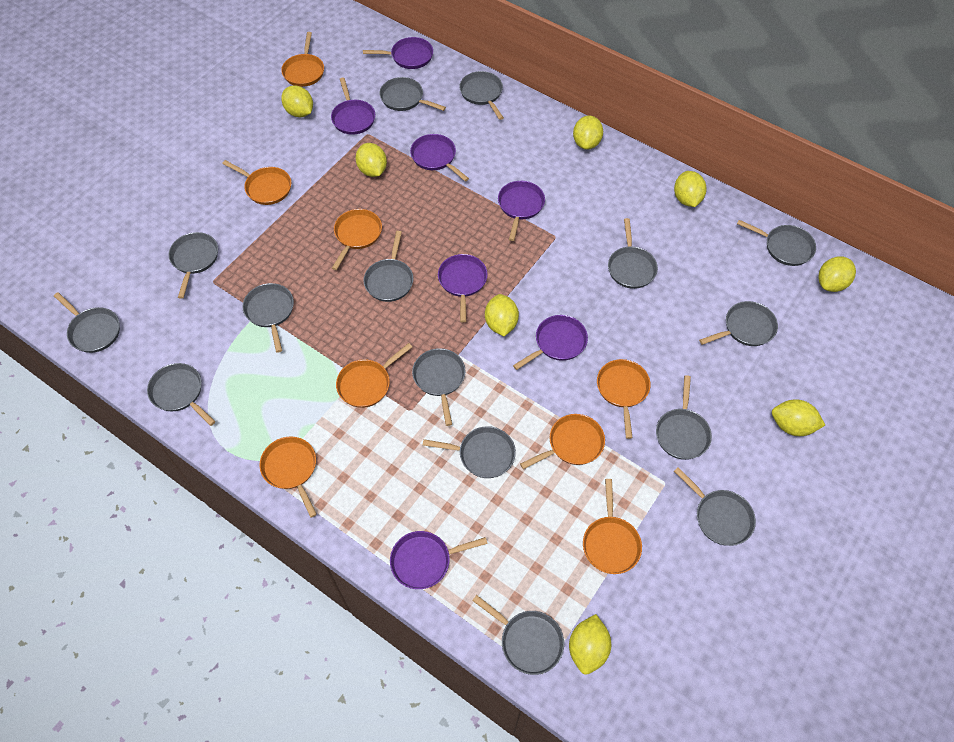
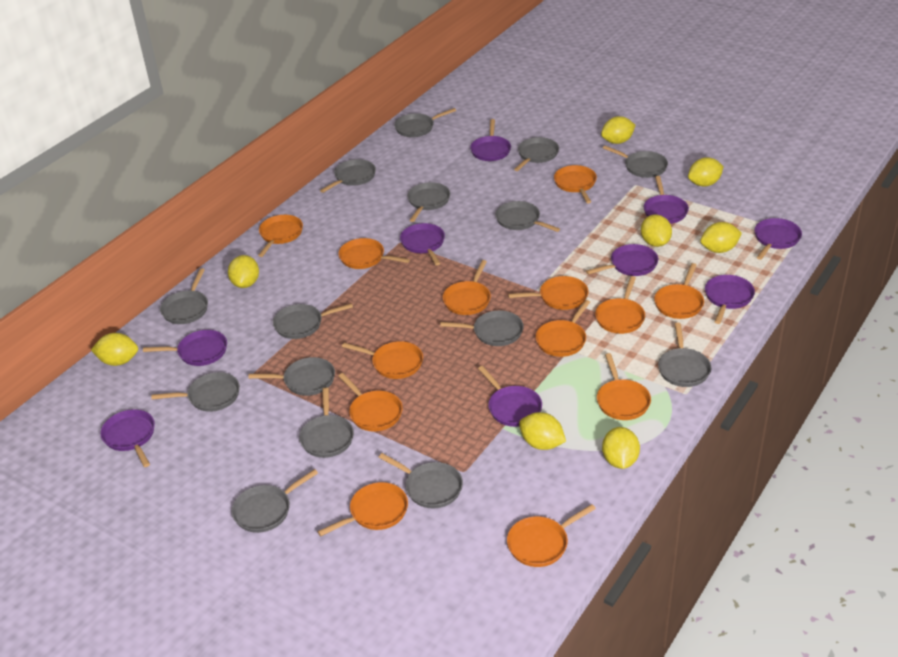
orange pan: 8 -> 13
purple pan: 7 -> 9

